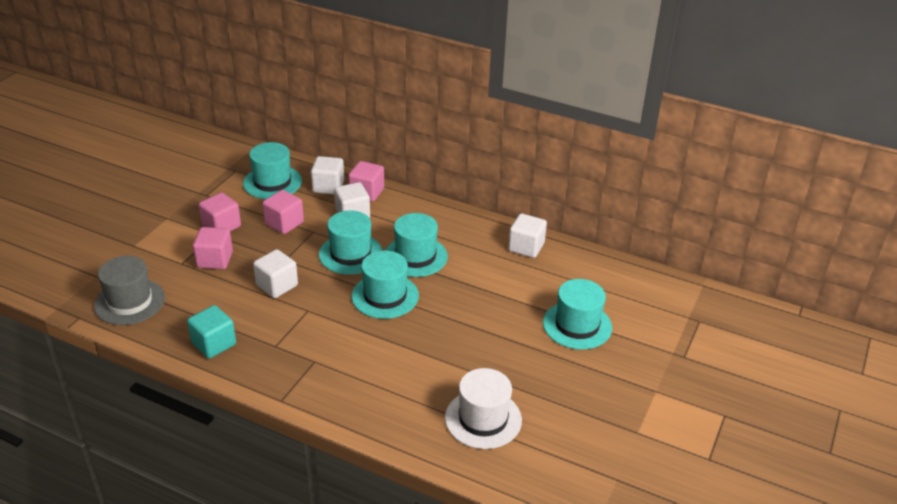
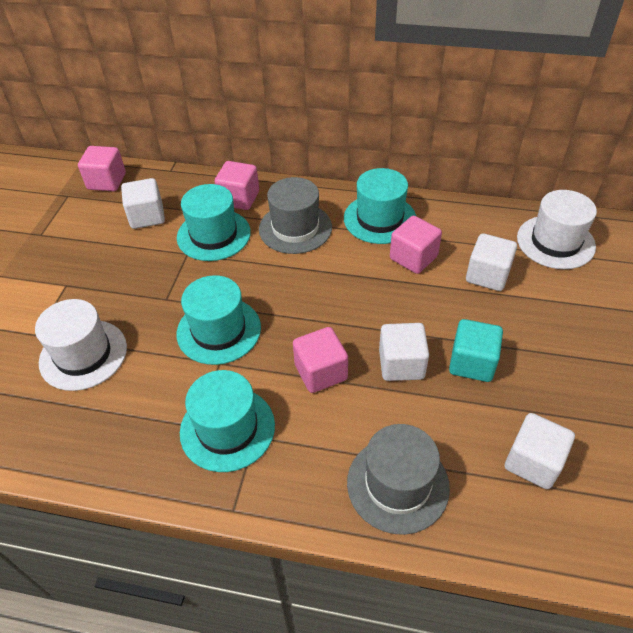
grey hat: 1 -> 2
turquoise hat: 5 -> 4
white hat: 1 -> 2

